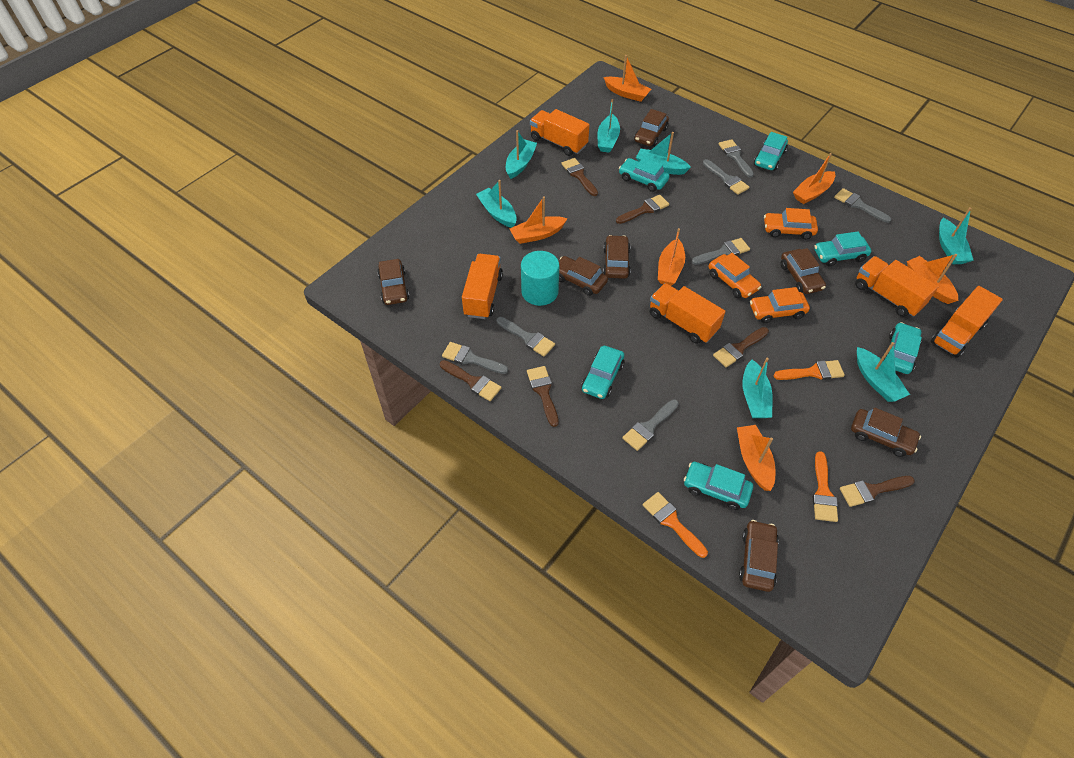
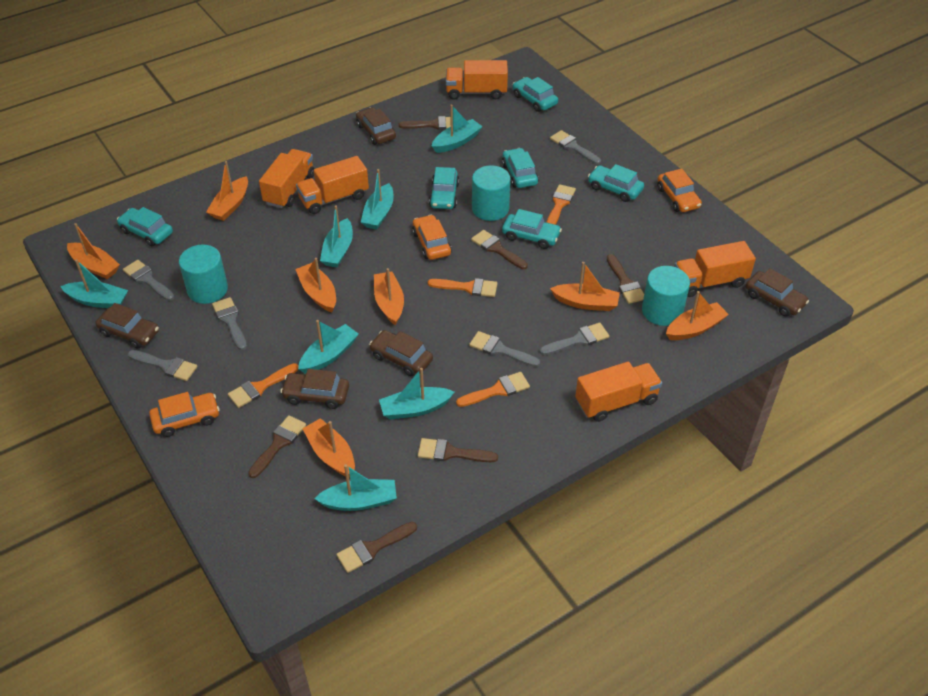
brown car: 7 -> 5
grey brush: 7 -> 6
orange boat: 6 -> 7
orange brush: 3 -> 4
turquoise cylinder: 1 -> 3

